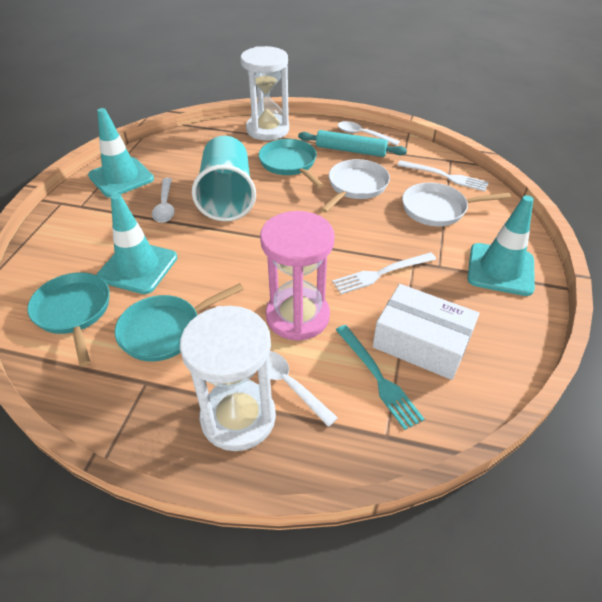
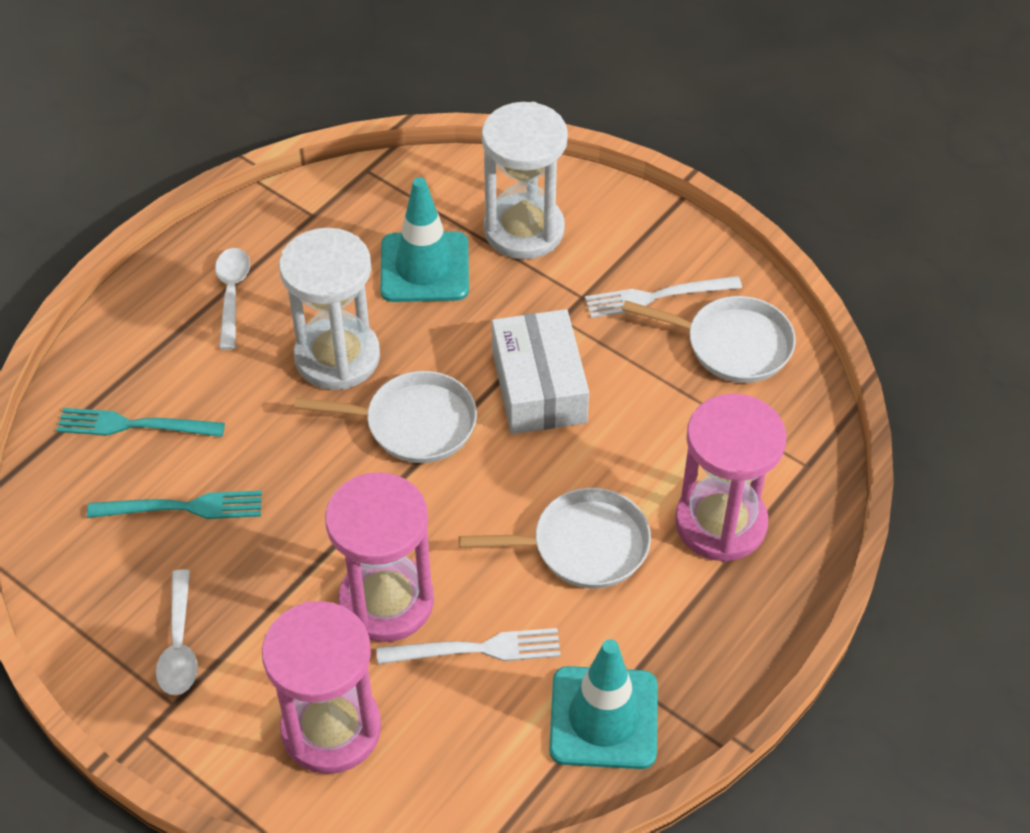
pink hourglass: 1 -> 3
turquoise cup: 1 -> 0
turquoise fork: 1 -> 2
turquoise pan: 3 -> 0
turquoise rolling pin: 1 -> 0
turquoise traffic cone: 3 -> 2
white pan: 2 -> 3
white spoon: 3 -> 2

